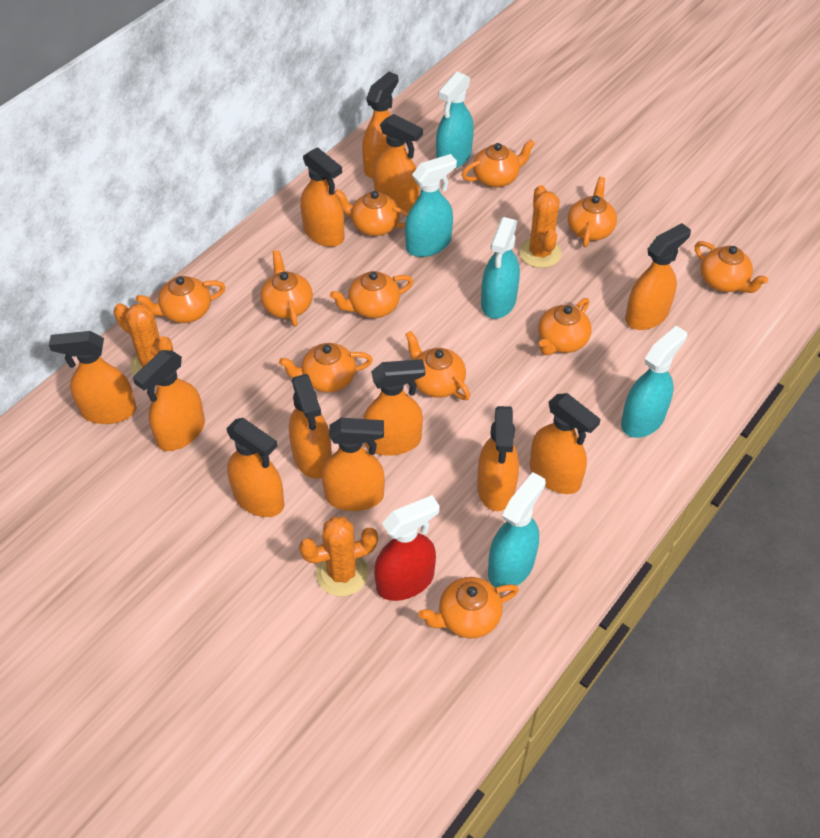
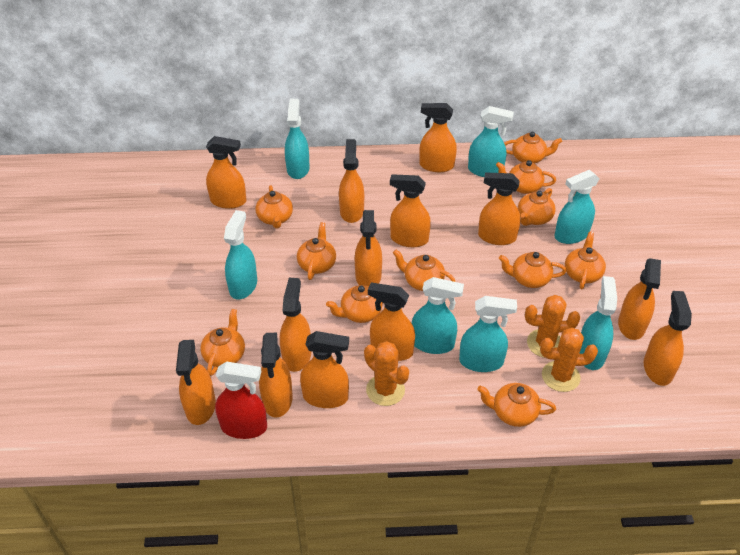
orange spray bottle: 12 -> 13
turquoise spray bottle: 5 -> 7

